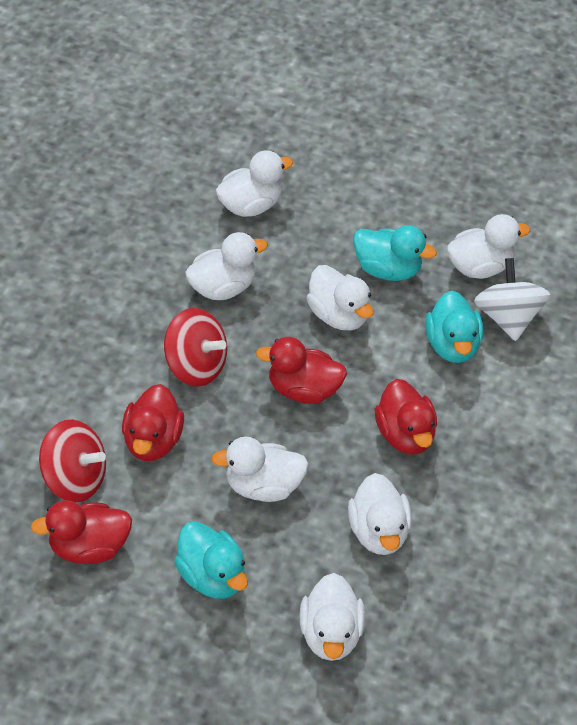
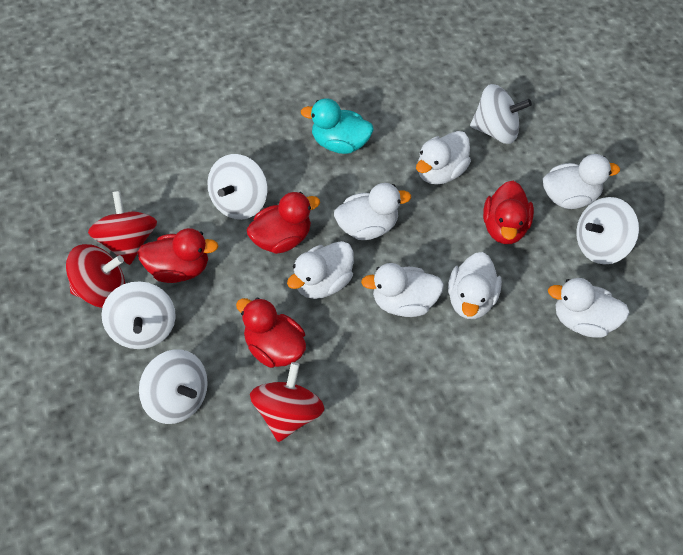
red spinning top: 2 -> 3
turquoise duck: 3 -> 1
white spinning top: 1 -> 5

